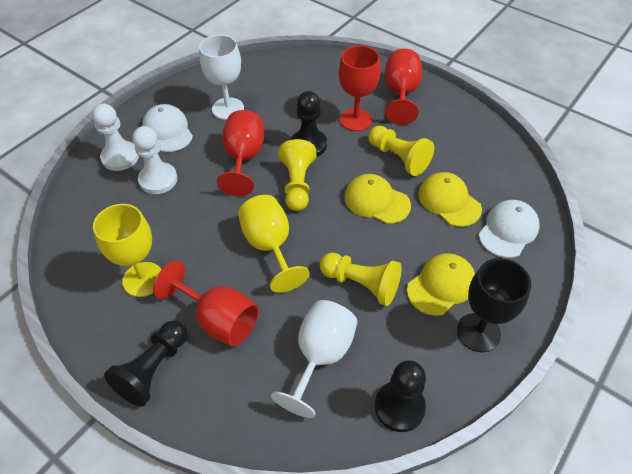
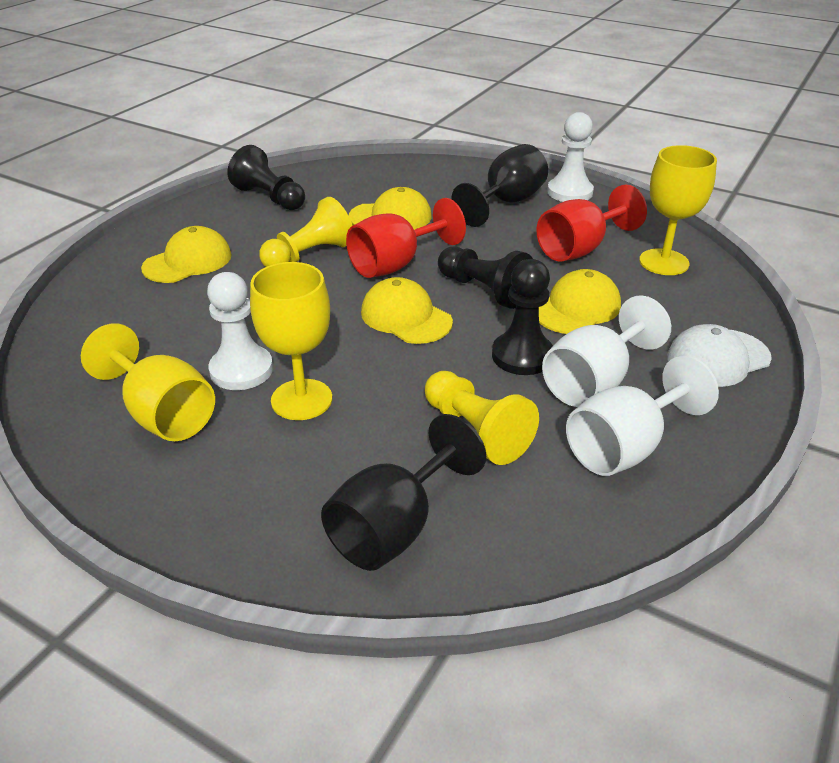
black goblet: 1 -> 2
red goblet: 4 -> 2
white cap: 2 -> 1
yellow cap: 3 -> 4
yellow goblet: 2 -> 3
yellow pawn: 3 -> 2

